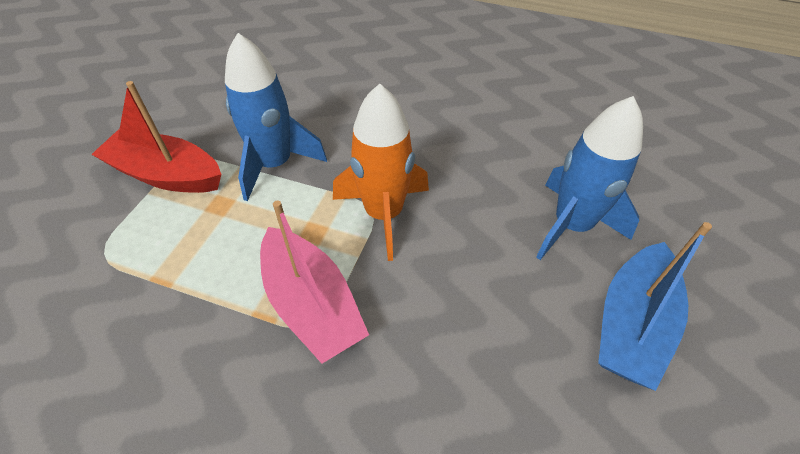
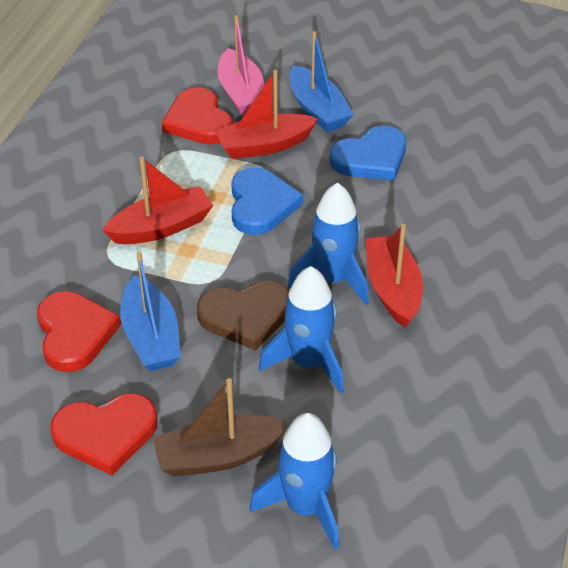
blue boat: 1 -> 2
blue heart: 0 -> 2
blue rocket: 2 -> 3
brown boat: 0 -> 1
brown heart: 0 -> 1
orange rocket: 1 -> 0
red boat: 1 -> 3
red heart: 0 -> 3

